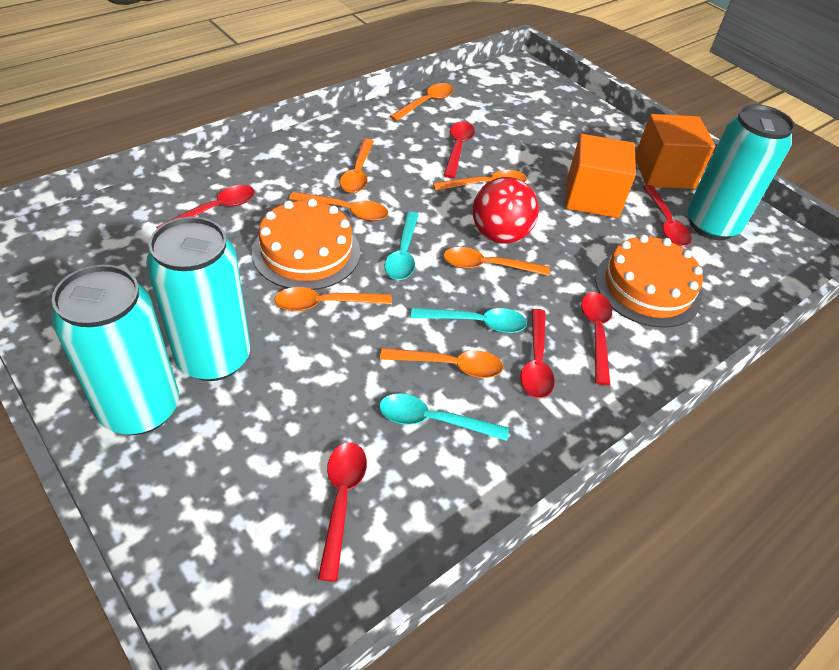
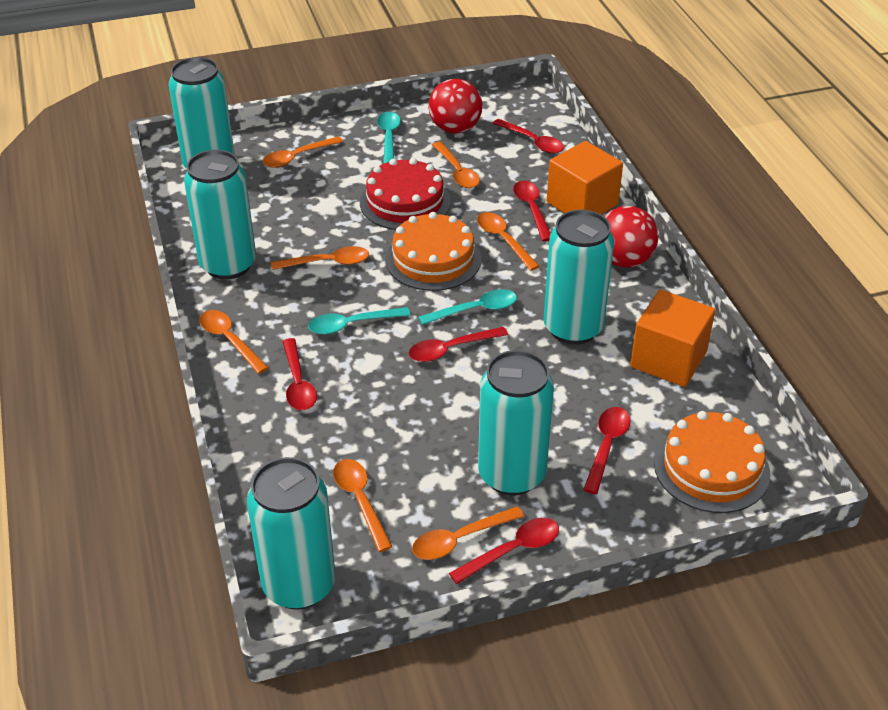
red ball: 1 -> 2
red cake: 0 -> 1
turquoise can: 3 -> 5

